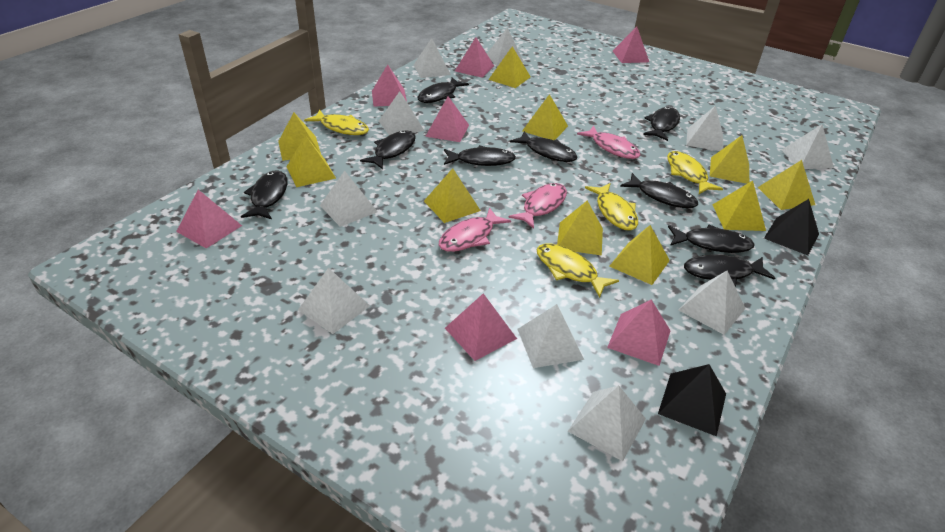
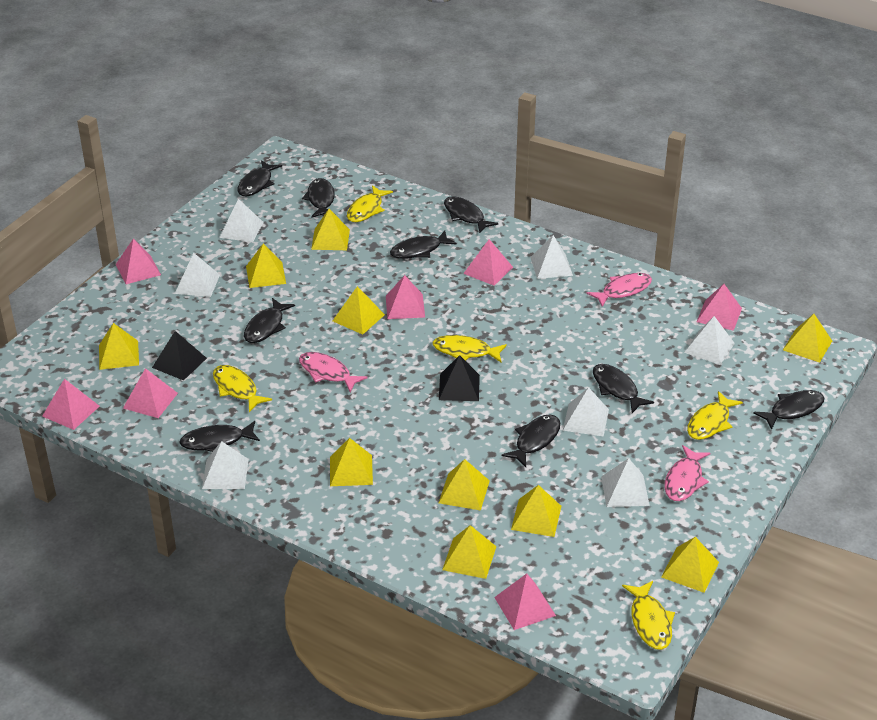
white pyramid: 10 -> 7
yellow fish: 4 -> 5

